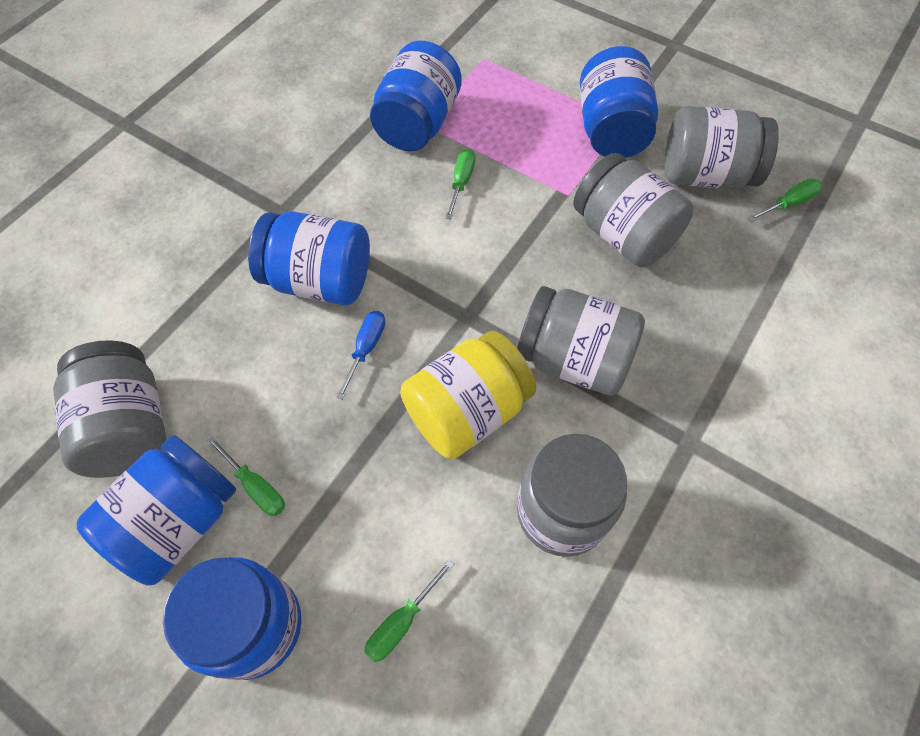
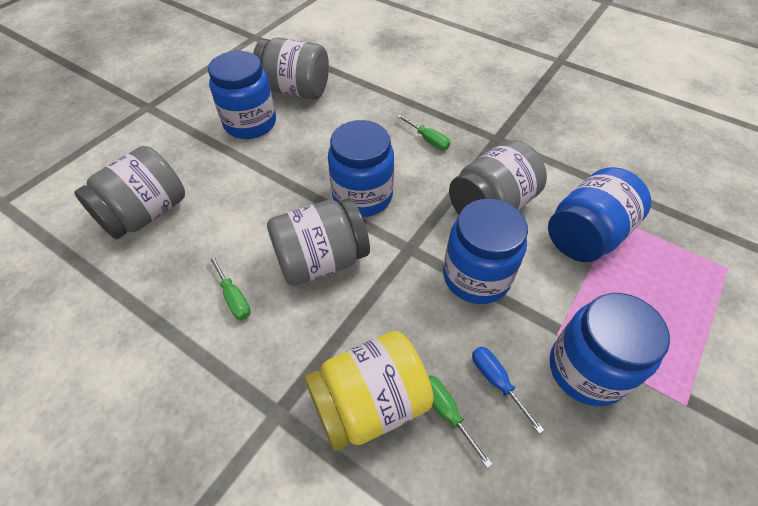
green screwdriver: 4 -> 3
grey jar: 5 -> 4

